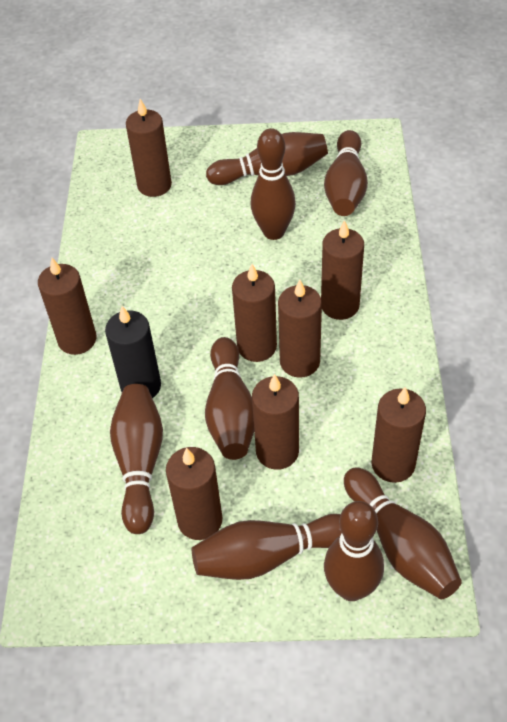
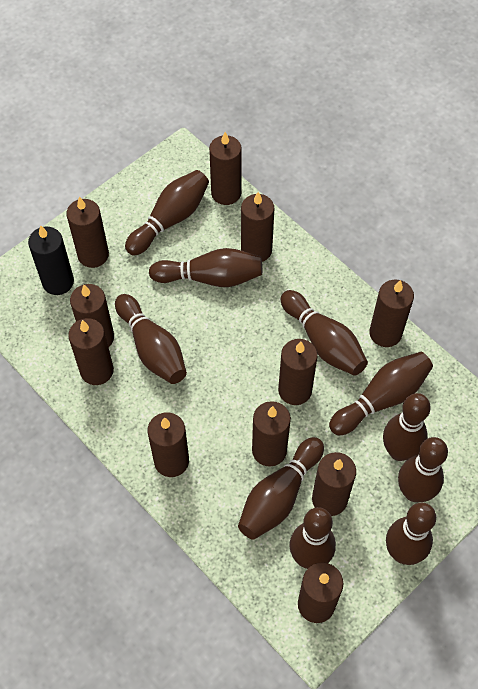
brown bowling pin: 8 -> 10
brown candle: 8 -> 11

